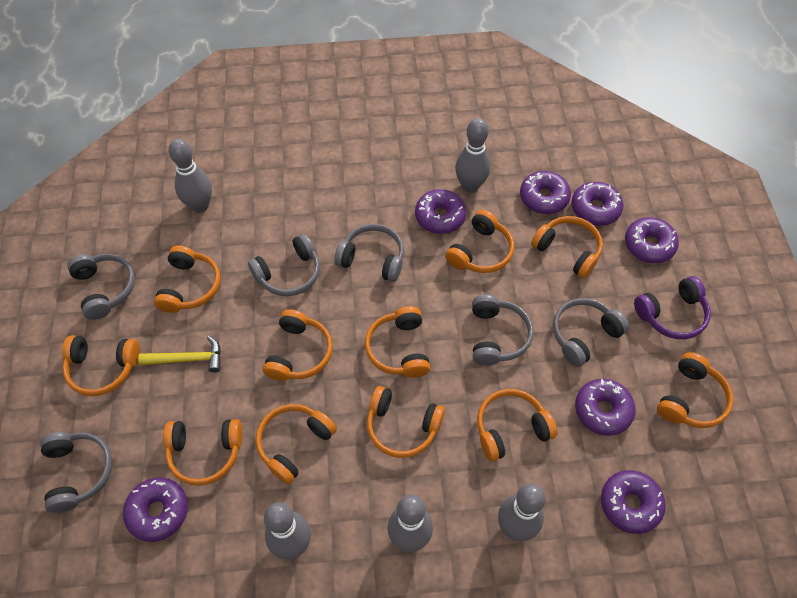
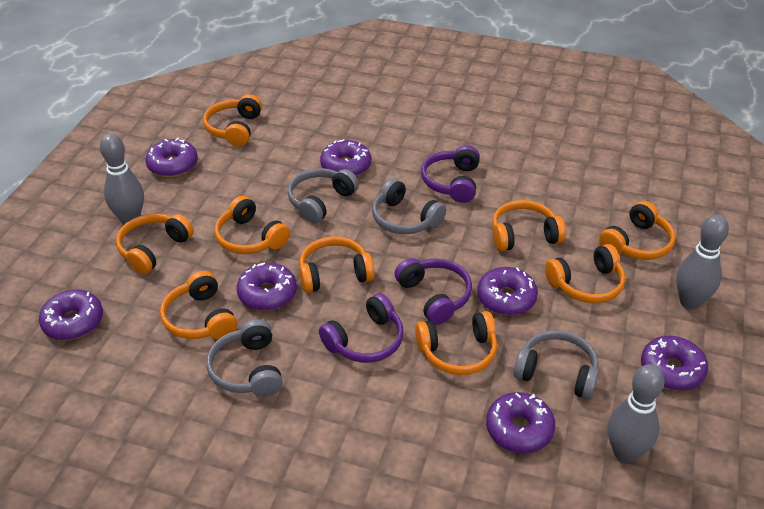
grey bowling pin: 5 -> 3
grey headphones: 6 -> 4
orange headphones: 11 -> 9
purple headphones: 1 -> 3
yellow hammer: 1 -> 0

